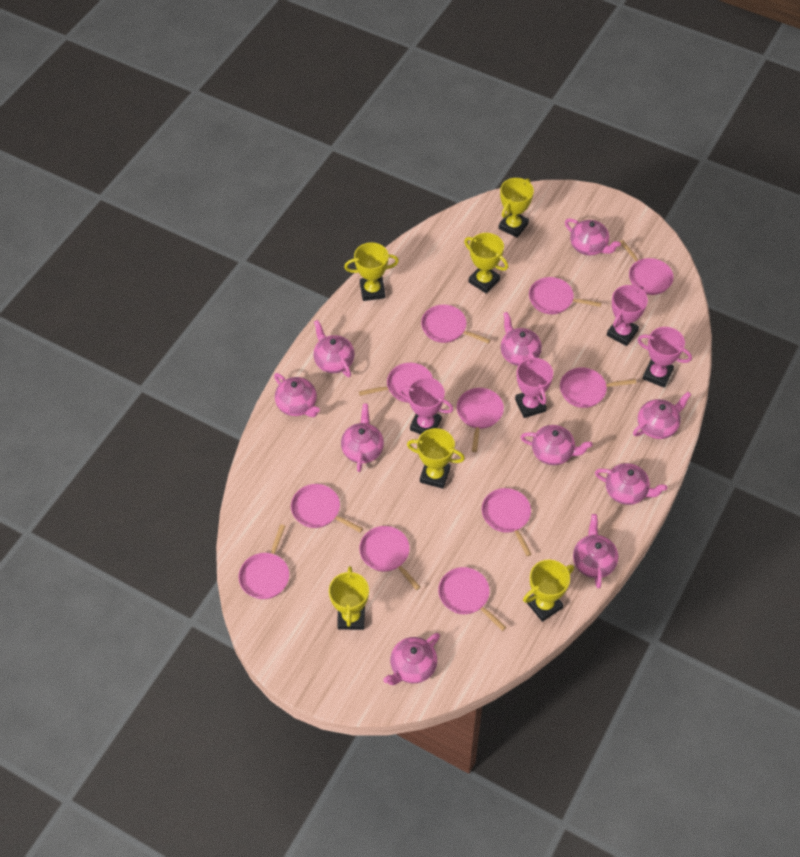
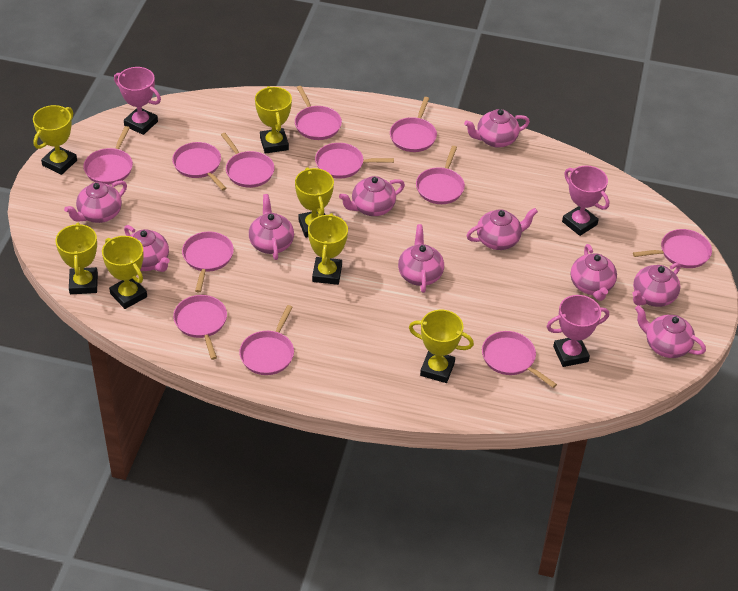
pink pan: 11 -> 12
pink trophy: 4 -> 3
yellow trophy: 6 -> 7

